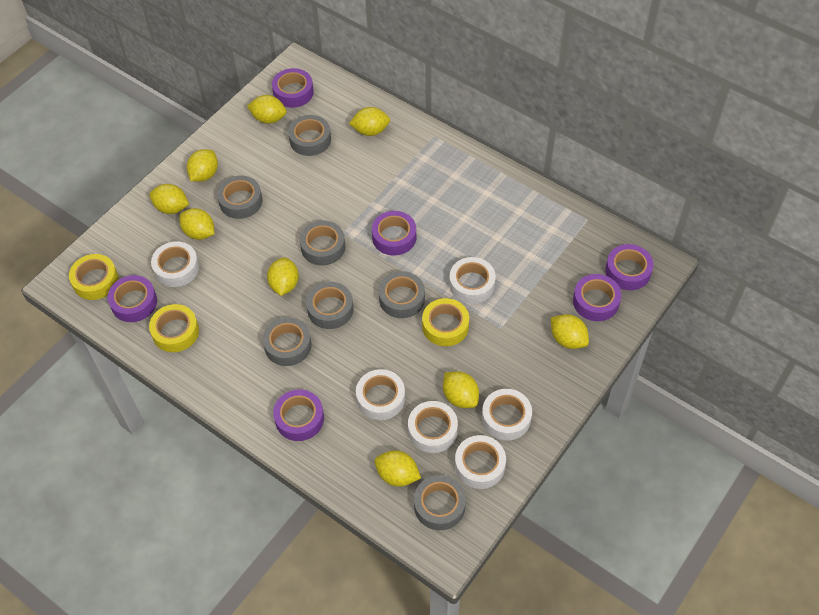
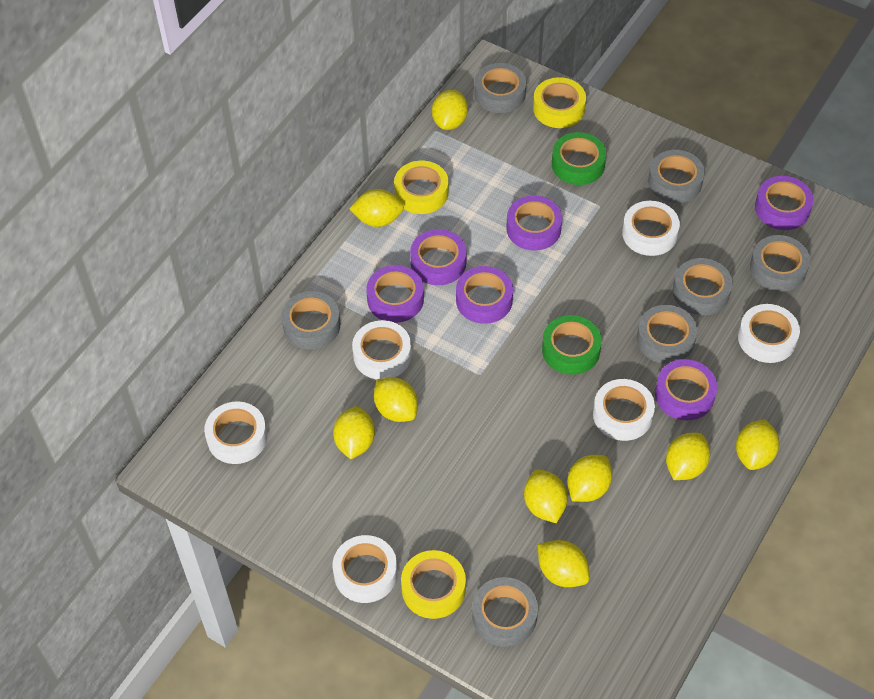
green tape: 0 -> 2

